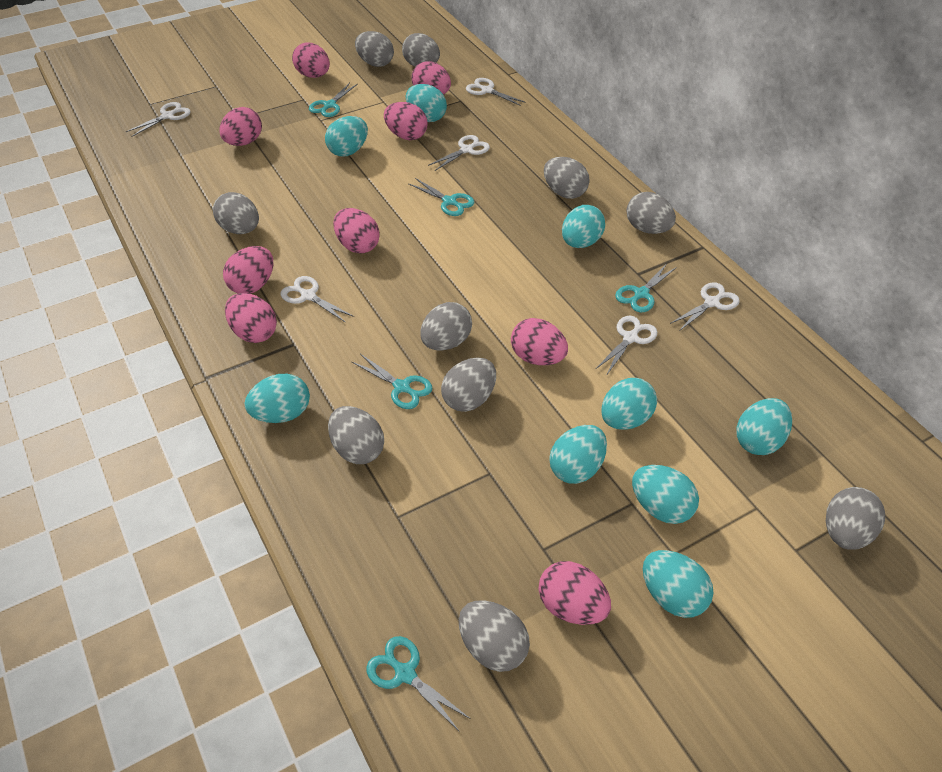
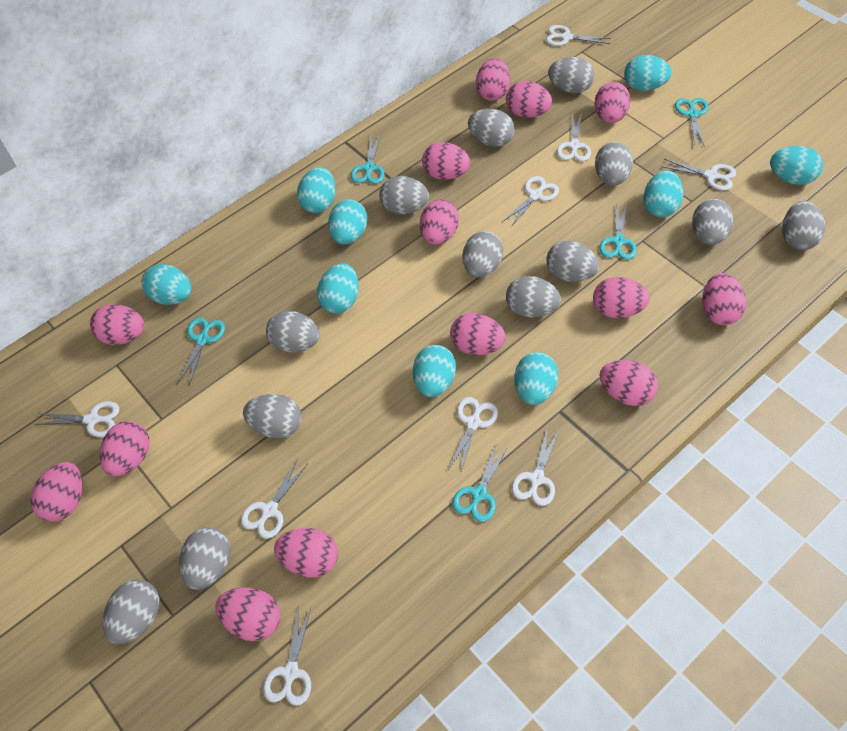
grey egg: 10 -> 13
pink egg: 9 -> 14
white scissors: 6 -> 9

